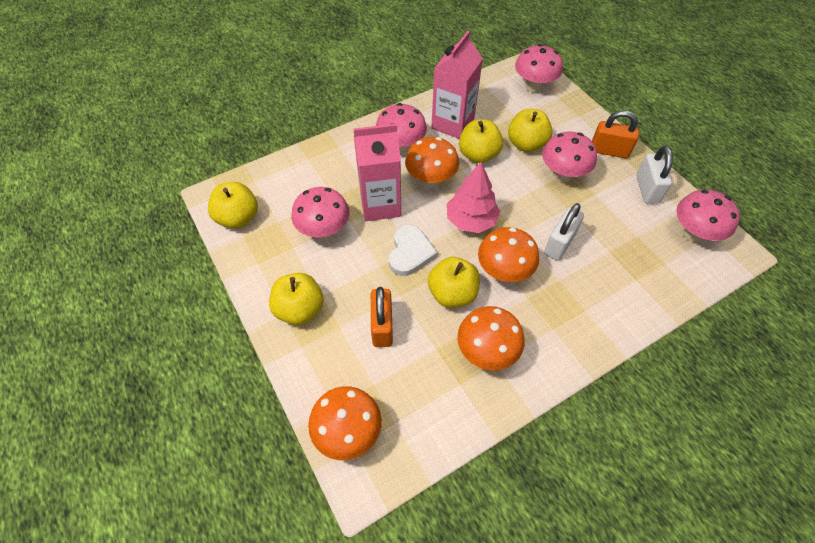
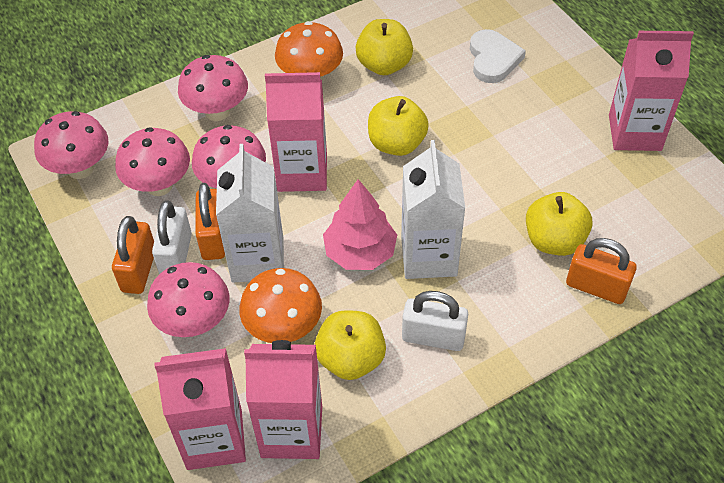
orange mushroom: 4 -> 2
orange padlock: 2 -> 3
pink carton: 2 -> 4
white carton: 0 -> 2
yellow apple: 5 -> 4

